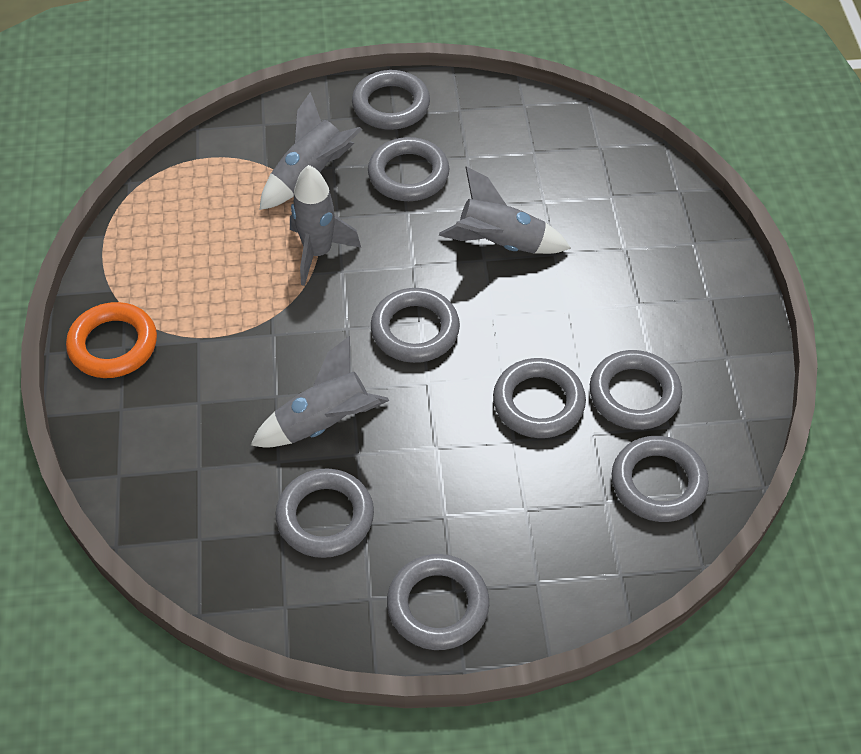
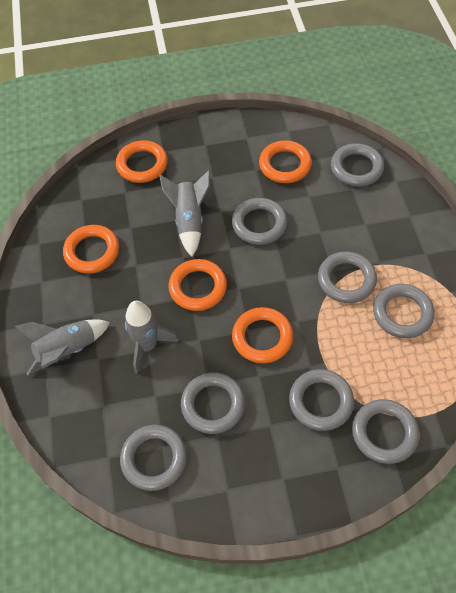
grey rocket: 4 -> 3
orange ring: 1 -> 5

